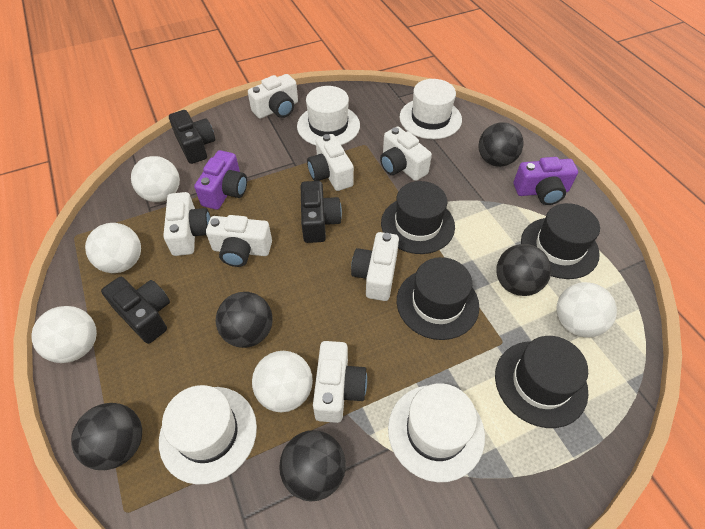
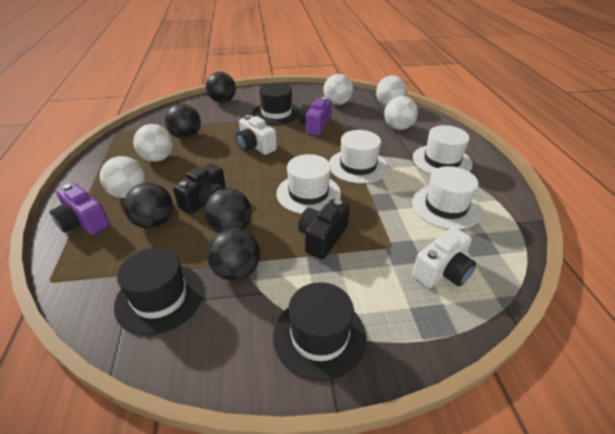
black camera: 3 -> 2
black hat: 4 -> 3
white camera: 7 -> 2

